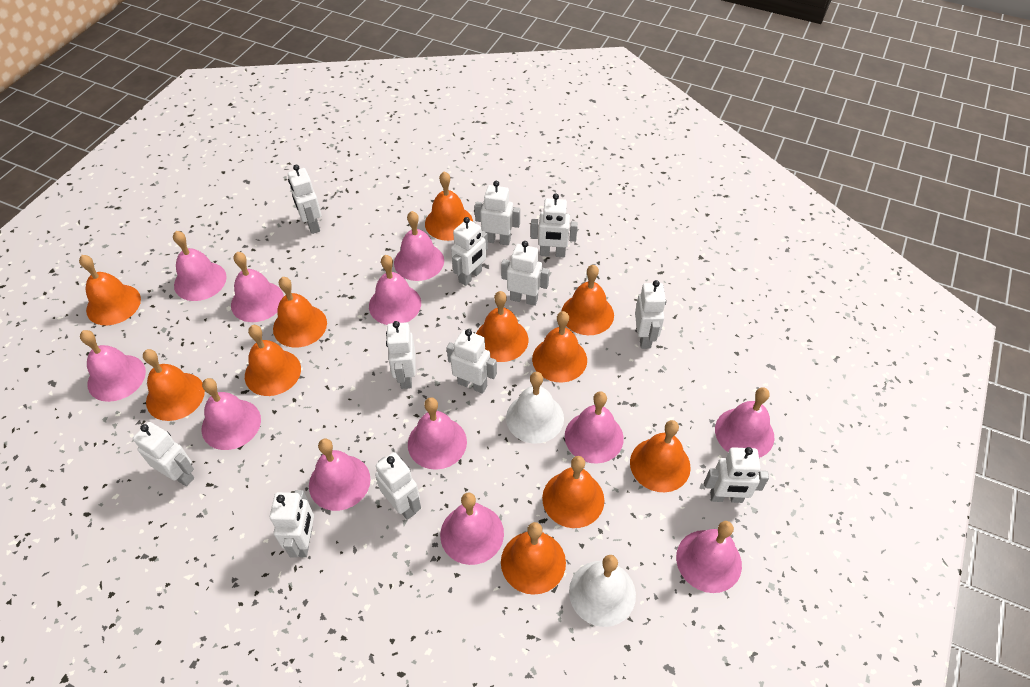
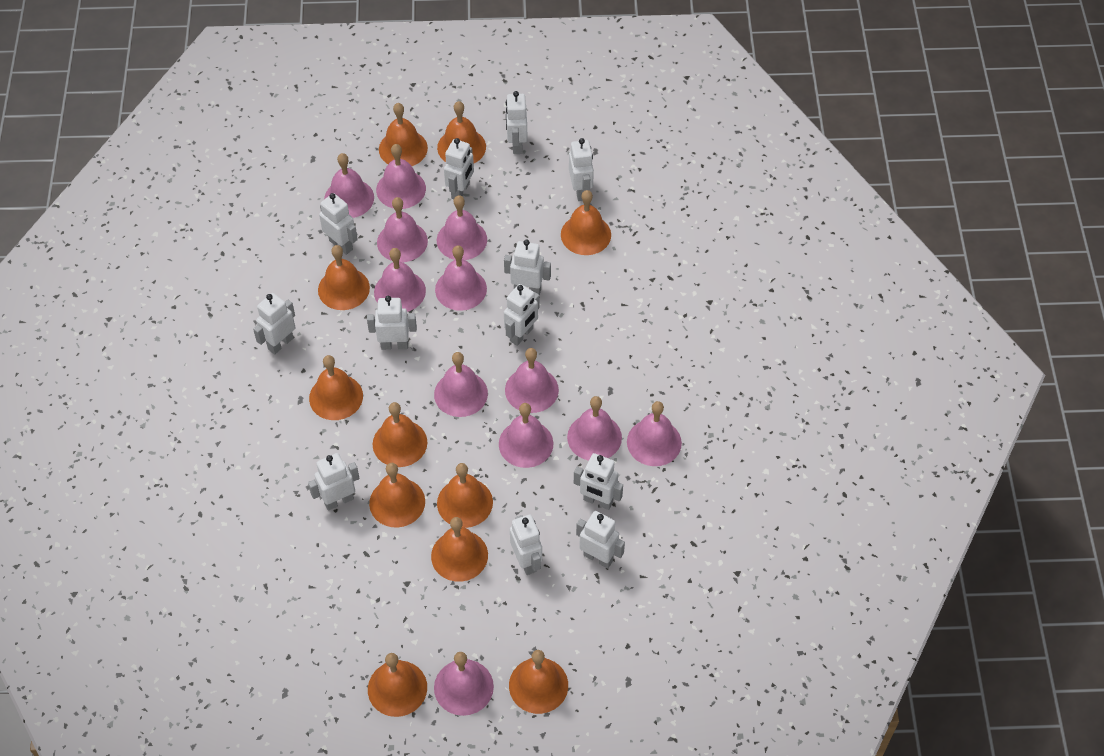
white bell: 2 -> 0

